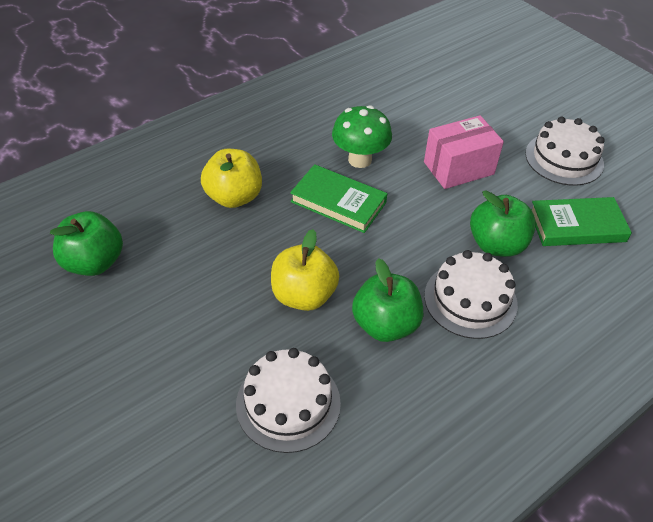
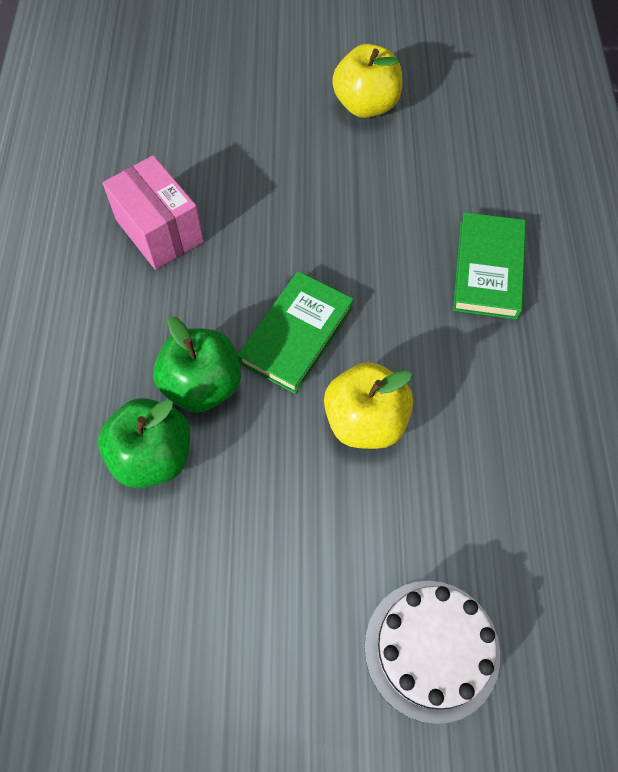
green apple: 3 -> 2
green mushroom: 1 -> 0
white cake: 3 -> 1

